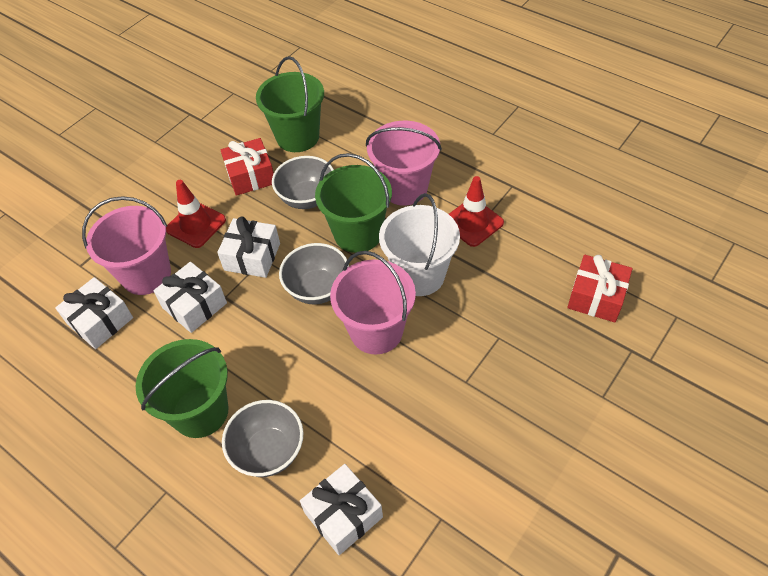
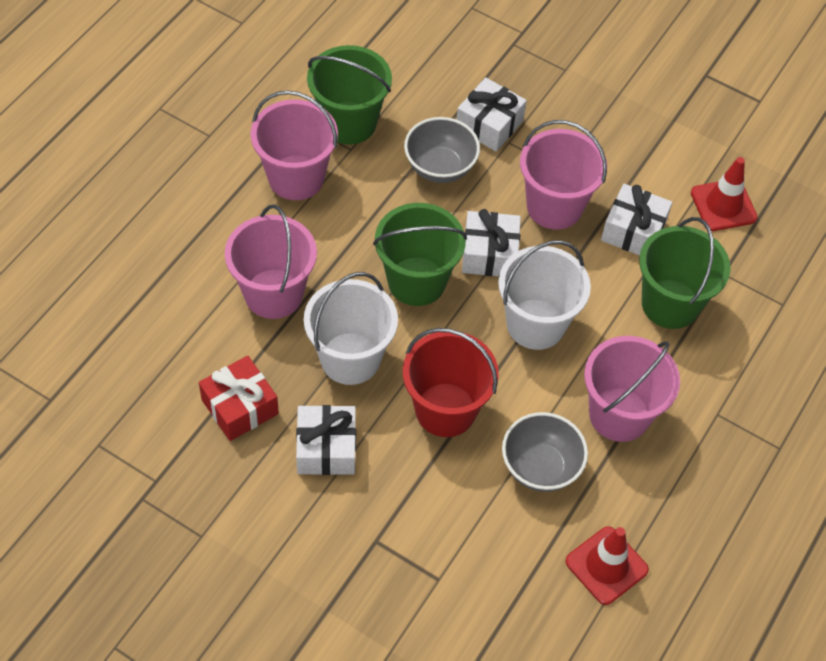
grey bowl: 3 -> 2
pink bucket: 3 -> 4
red bucket: 0 -> 1
red gift: 2 -> 1
white bucket: 1 -> 2

